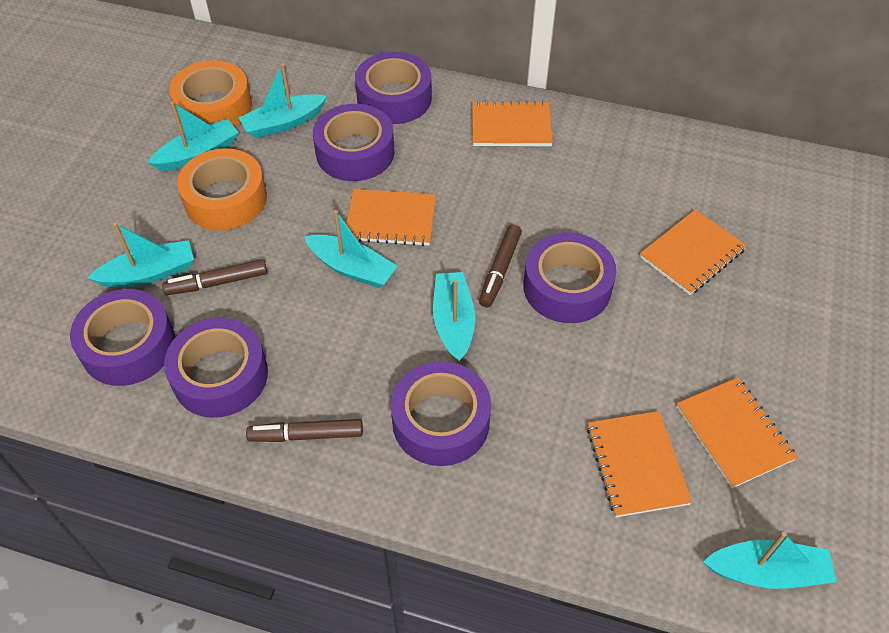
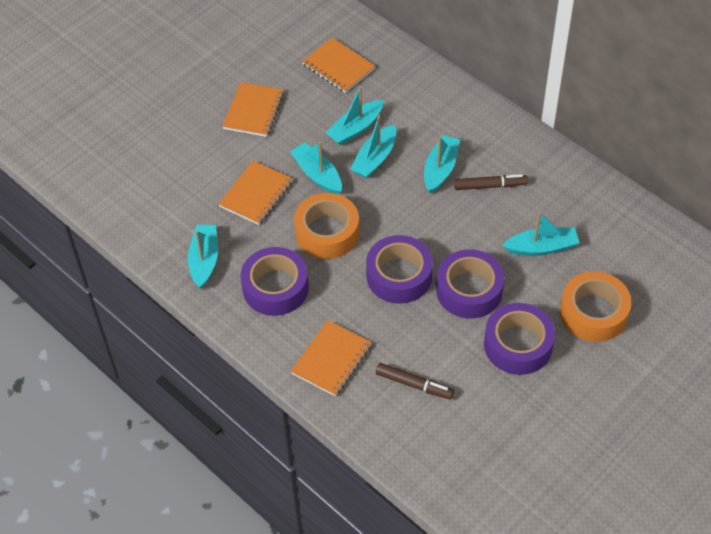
brown marker: 3 -> 2
orange notebook: 5 -> 4
purple tape: 6 -> 4

